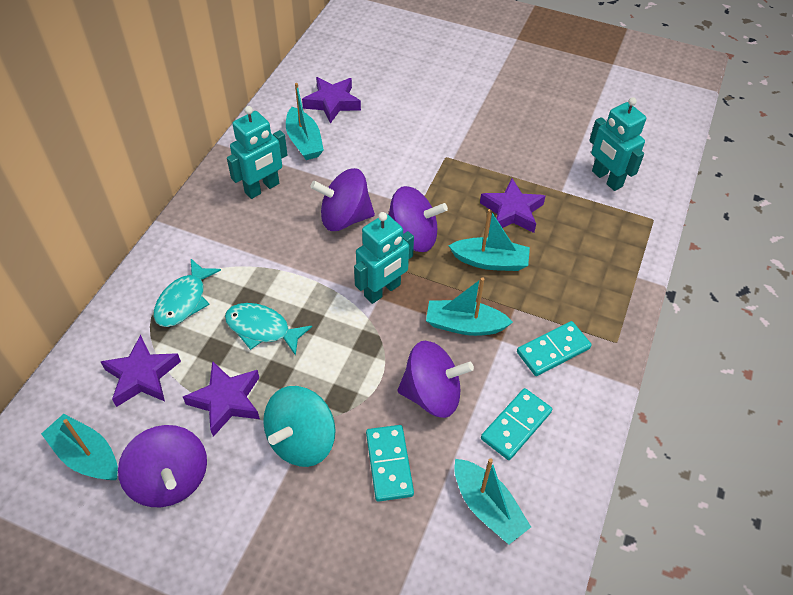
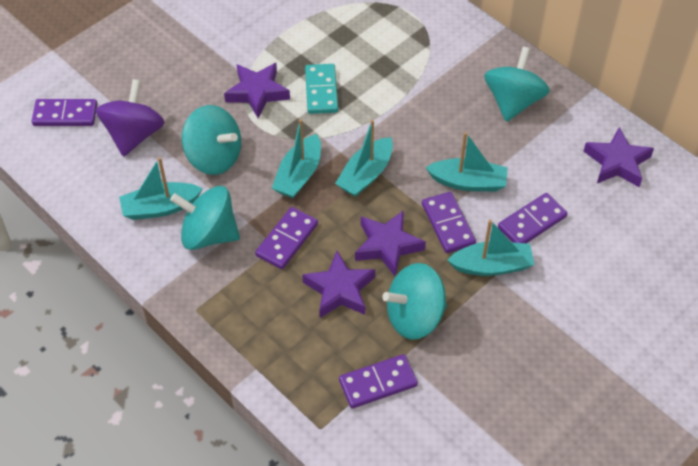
purple domino: 0 -> 5
purple spinning top: 4 -> 1
turquoise domino: 3 -> 1
turquoise fish: 2 -> 0
turquoise robot: 3 -> 0
turquoise spinning top: 1 -> 4

